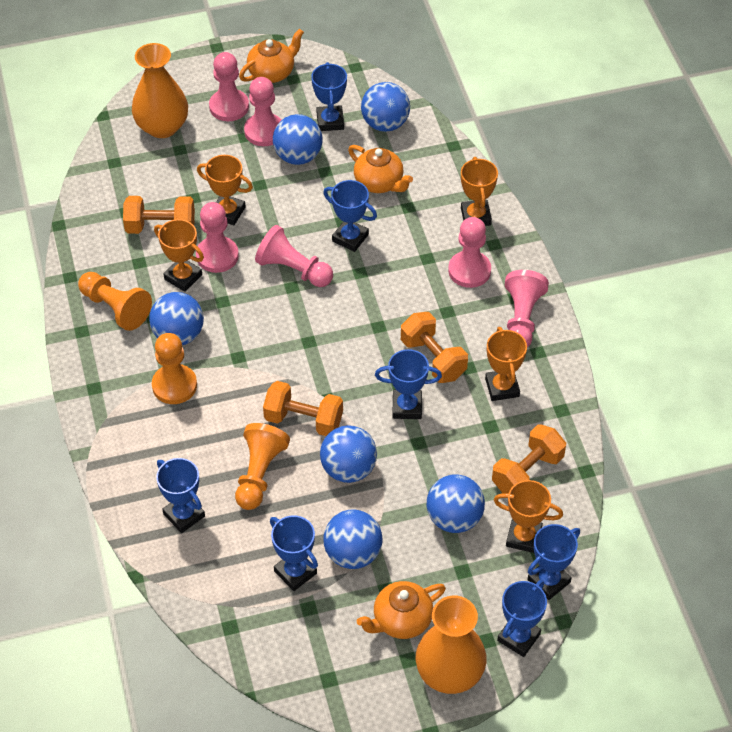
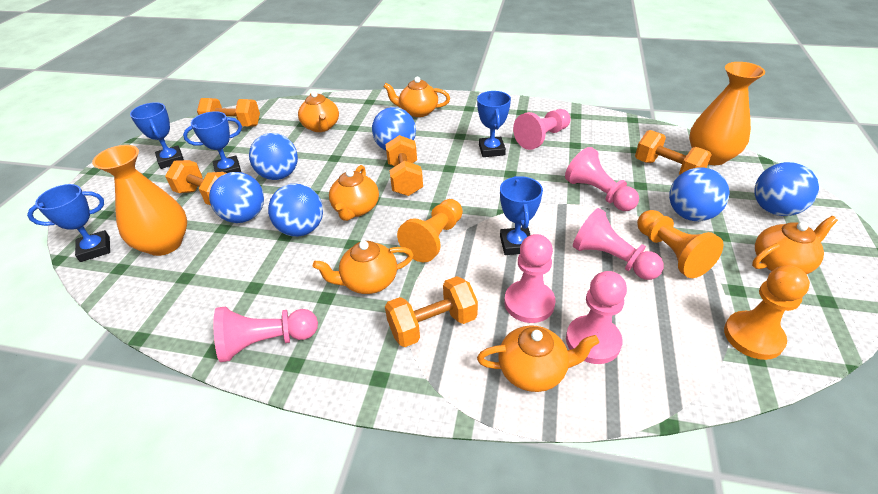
blue trophy: 7 -> 5
orange dumbbell: 4 -> 5
orange teapot: 3 -> 6
orange trophy: 5 -> 0

